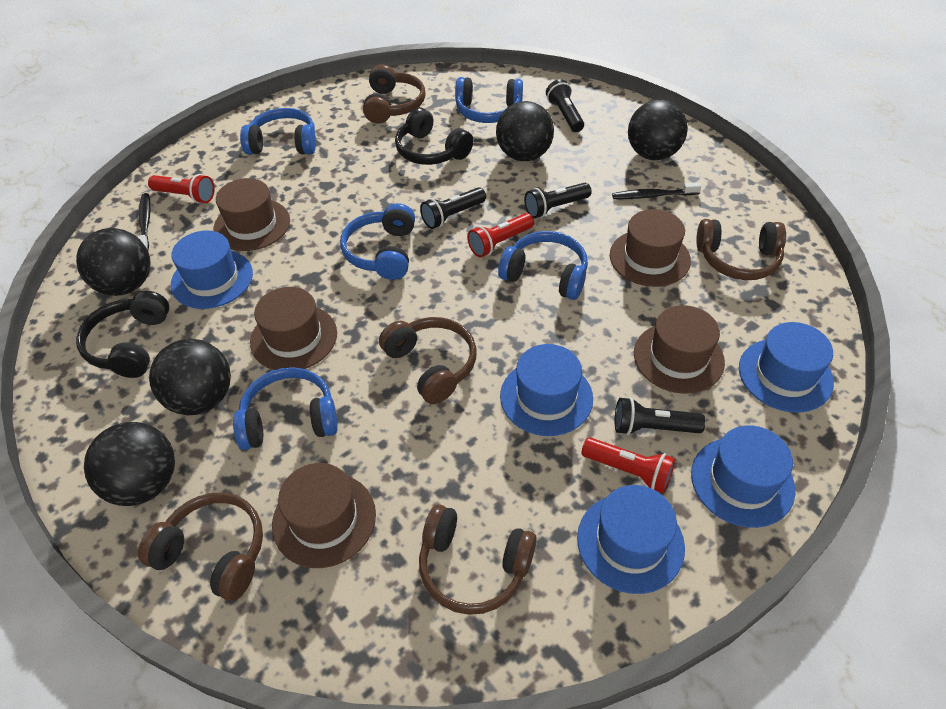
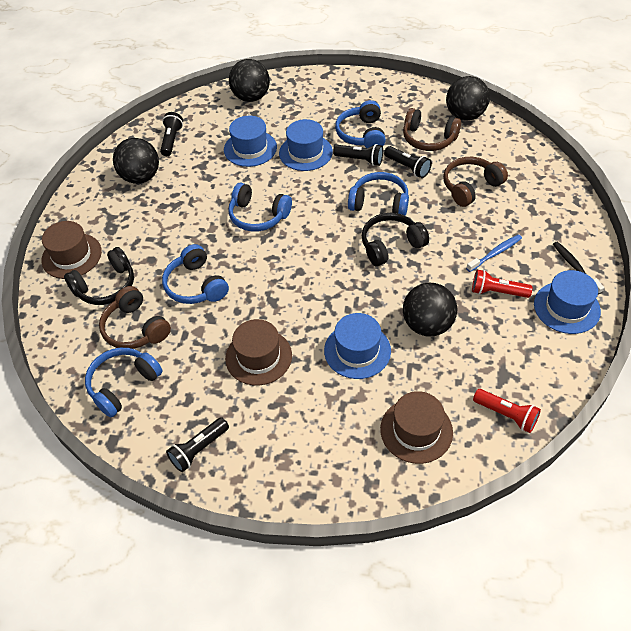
black ball: 5 -> 4
black toothbrush: 2 -> 1
blue hat: 5 -> 4
blue toothbrush: 0 -> 1
brown hat: 5 -> 3
brown headphones: 5 -> 3
red flashlight: 3 -> 2

